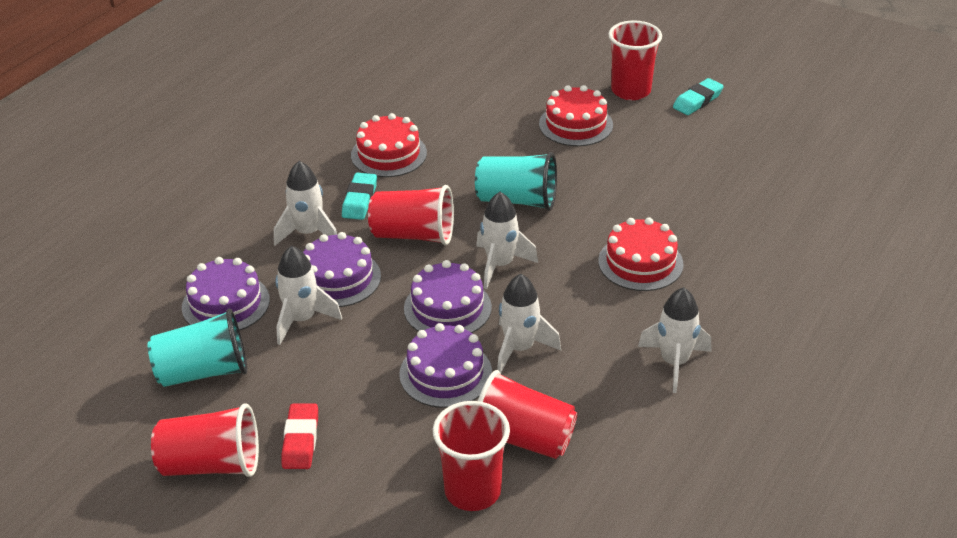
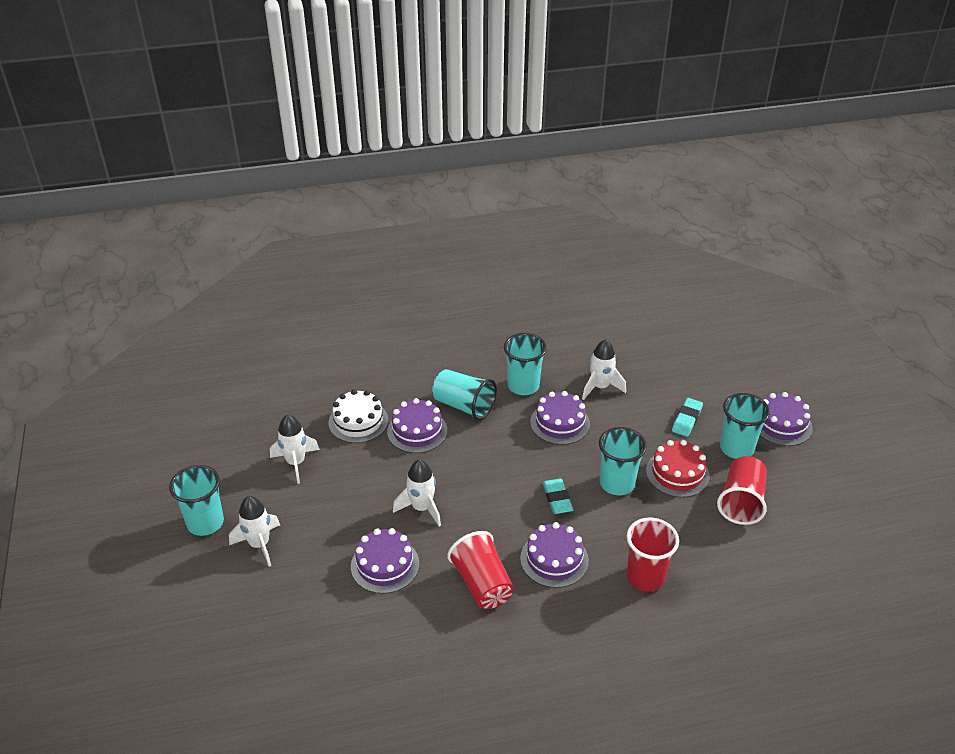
purple cake: 4 -> 5
red cake: 3 -> 1
red cup: 5 -> 3
red eraser: 1 -> 0
turquoise cup: 2 -> 5
white cake: 0 -> 1
white rocket: 5 -> 4

